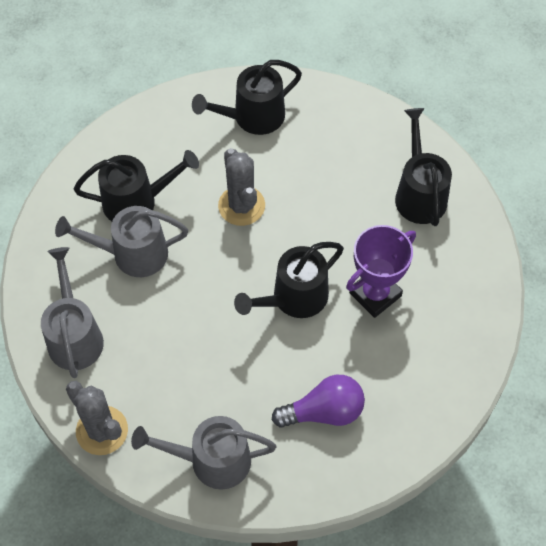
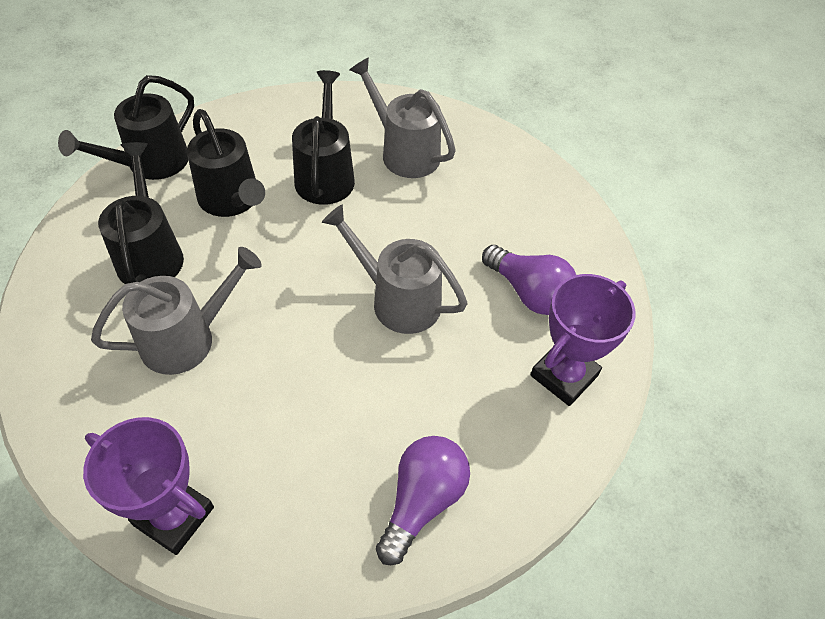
grey cactus: 2 -> 0
purple light bulb: 1 -> 2
purple trophy: 1 -> 2

